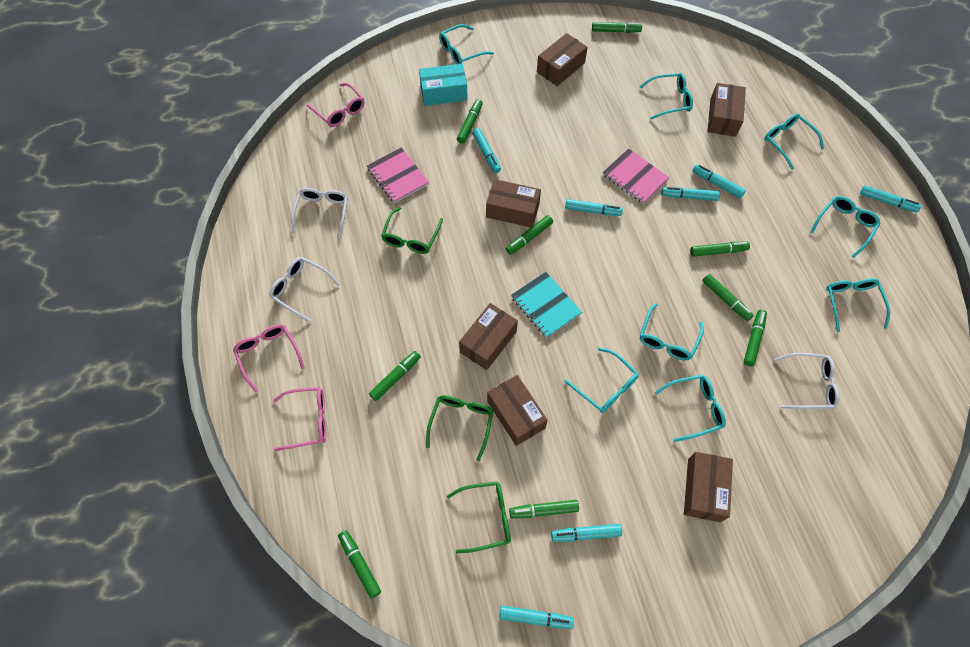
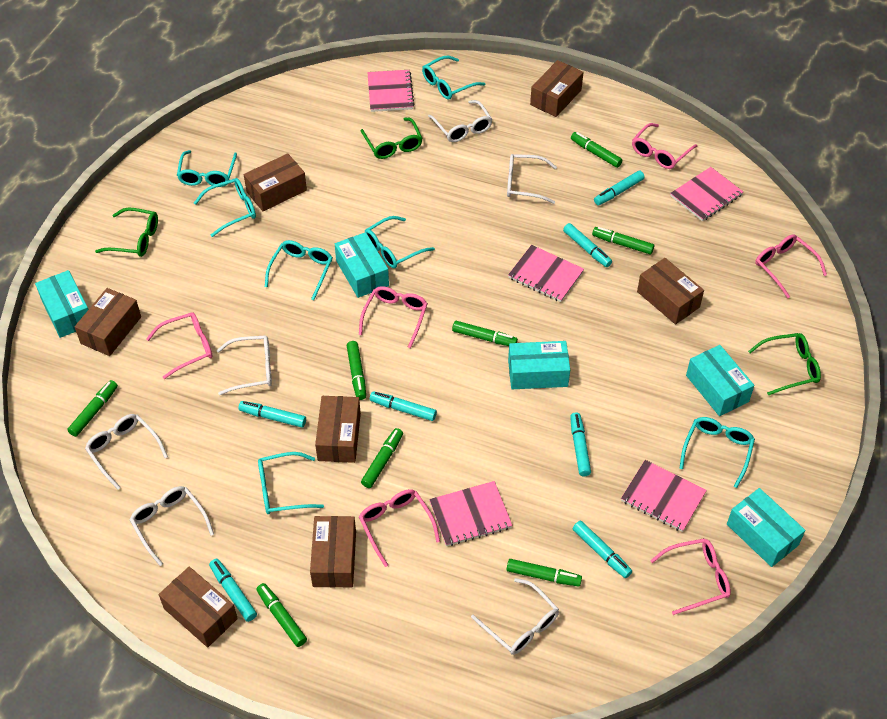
brown box: 6 -> 7
green marker: 9 -> 8
pink glasses: 3 -> 6
pink notebook: 2 -> 5
turquoise box: 1 -> 5
turquoise glasses: 8 -> 7
turquoise notebook: 1 -> 0
white glasses: 3 -> 6

